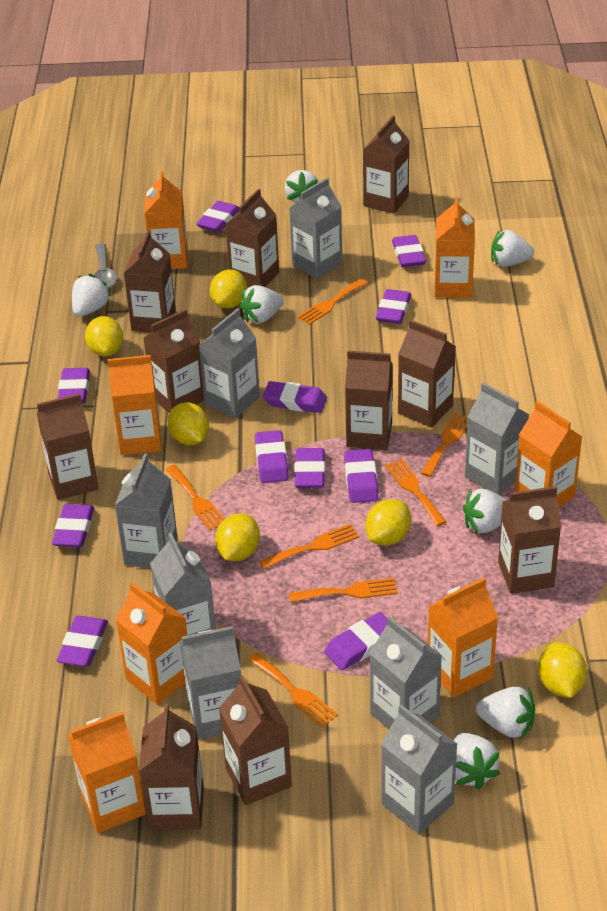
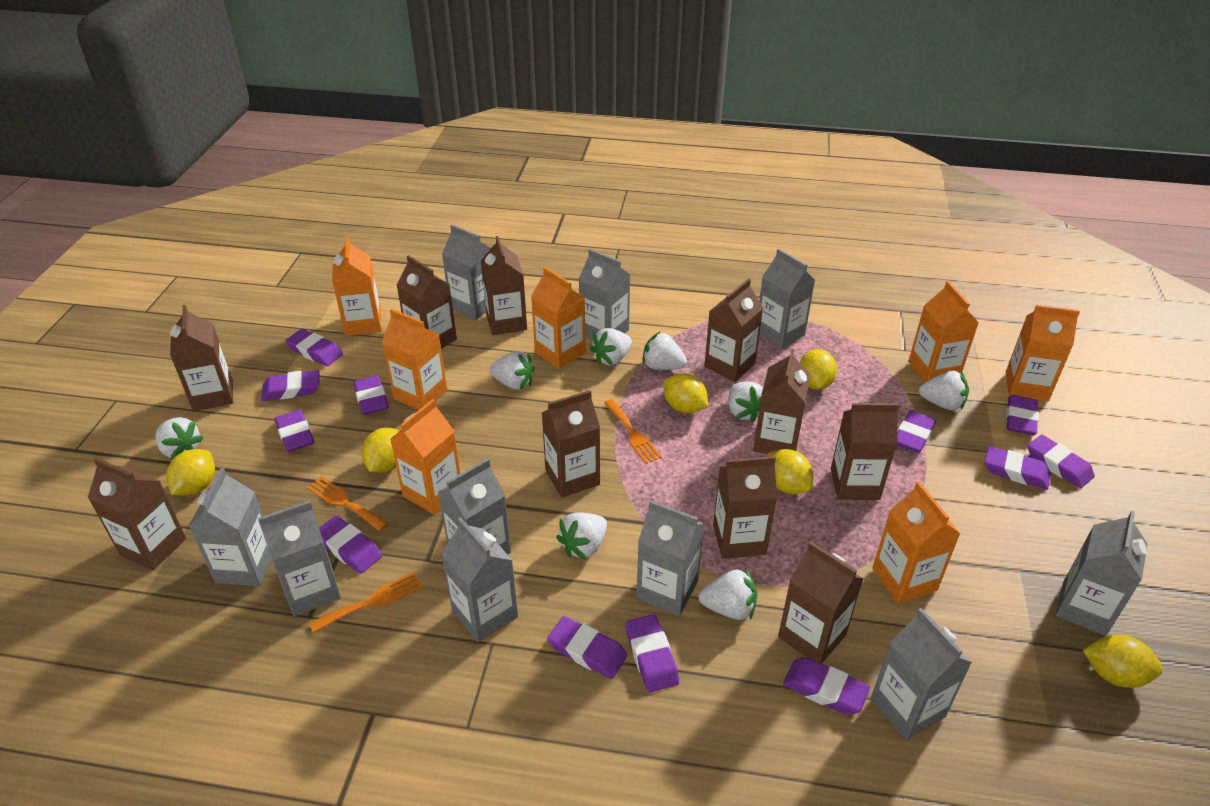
grey carton: 8 -> 10
grey spoon: 1 -> 0
orange fork: 7 -> 3
purple eraser: 11 -> 12
white strawberry: 7 -> 8

